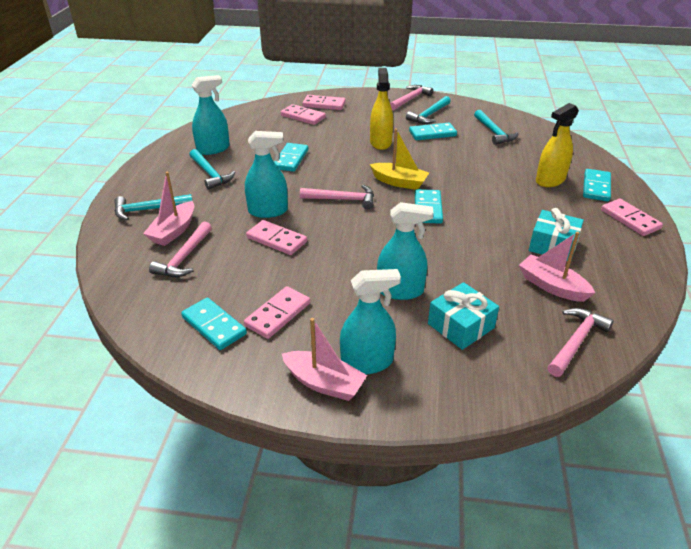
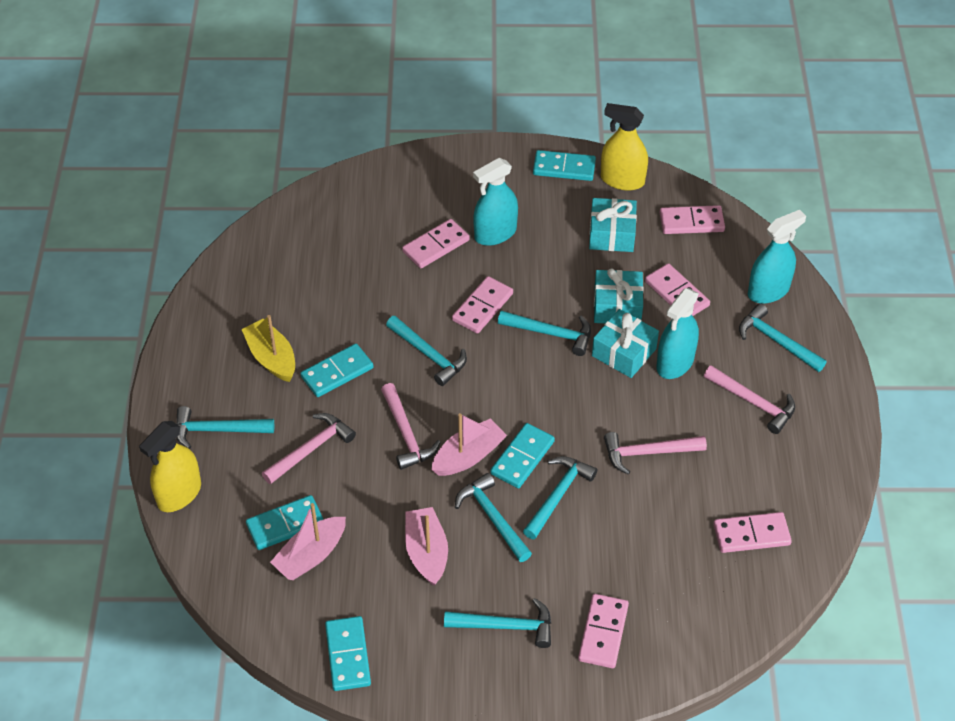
pink domino: 5 -> 6
turquoise gift: 2 -> 3
turquoise hammer: 4 -> 7
turquoise spray bottle: 4 -> 3

